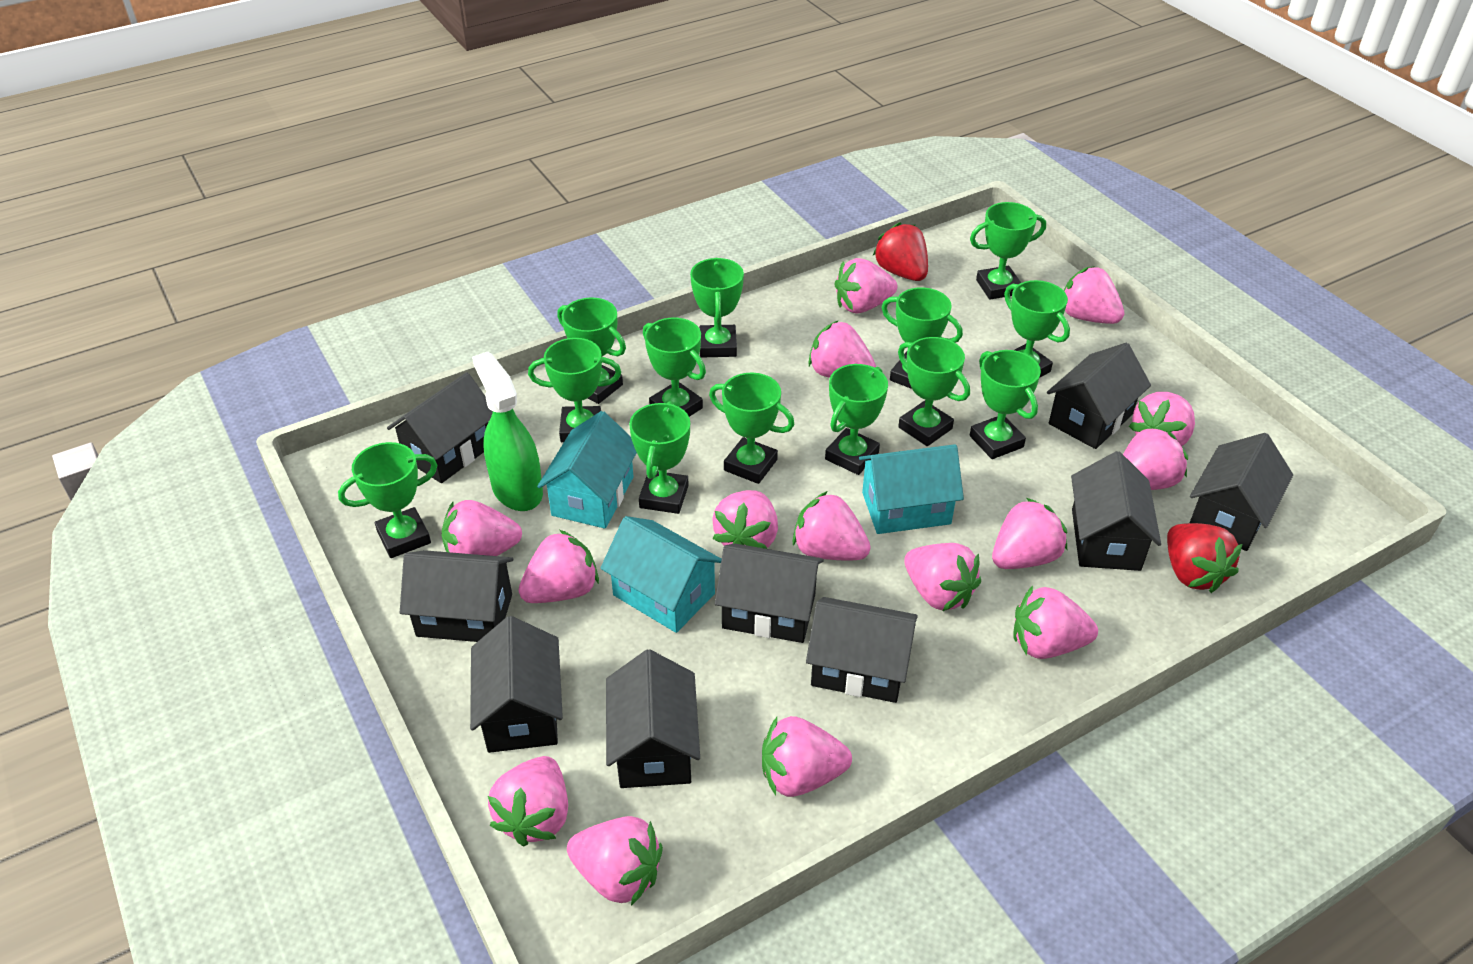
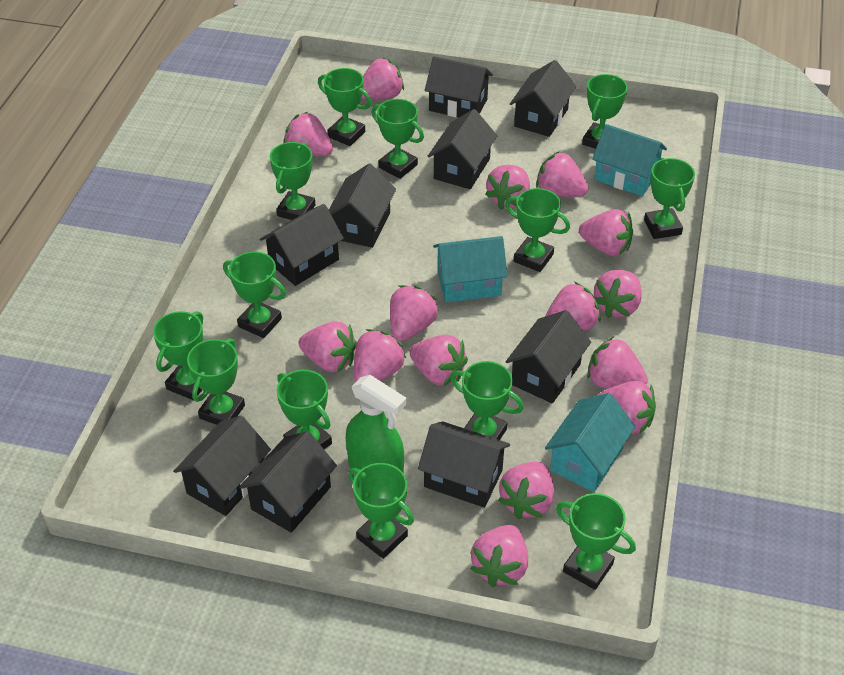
red strawberry: 2 -> 0

